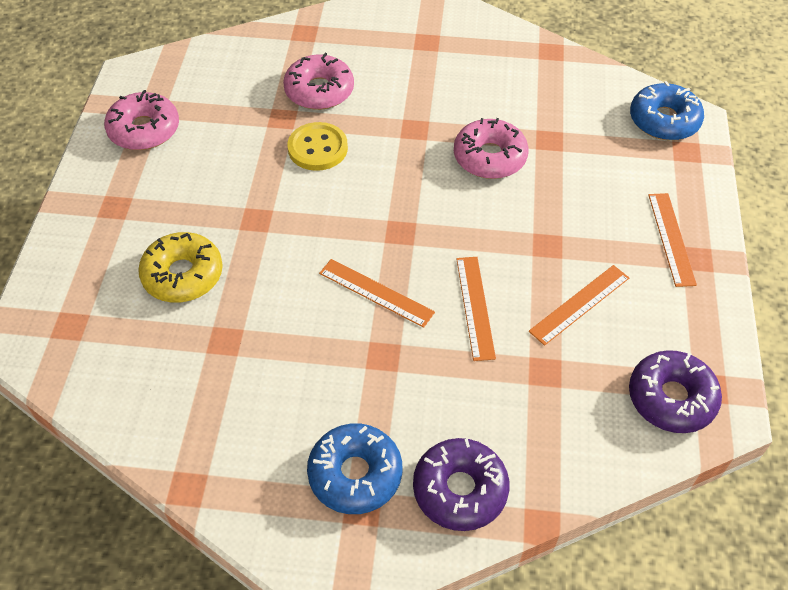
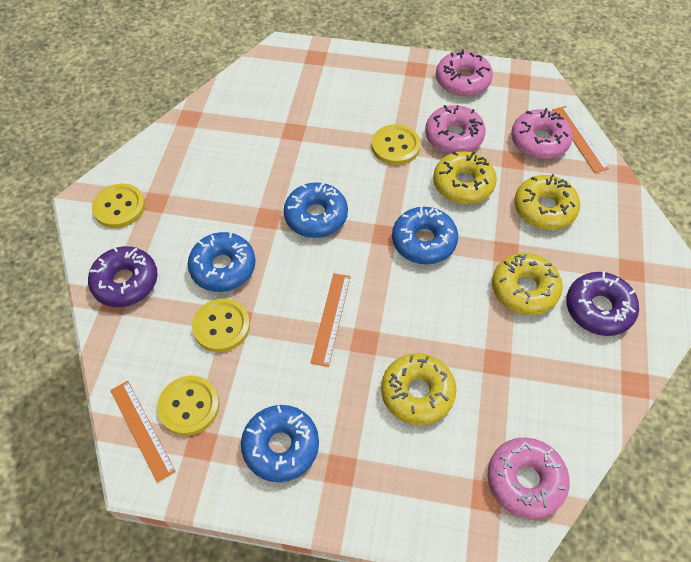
blue donut: 2 -> 4
orange ruler: 4 -> 3
pink donut: 3 -> 4
yellow button: 1 -> 4
yellow donut: 1 -> 4

